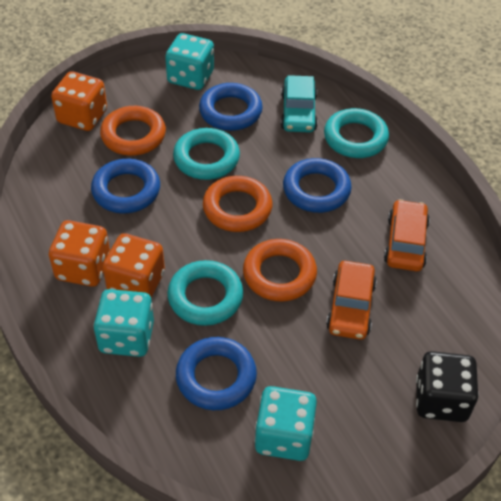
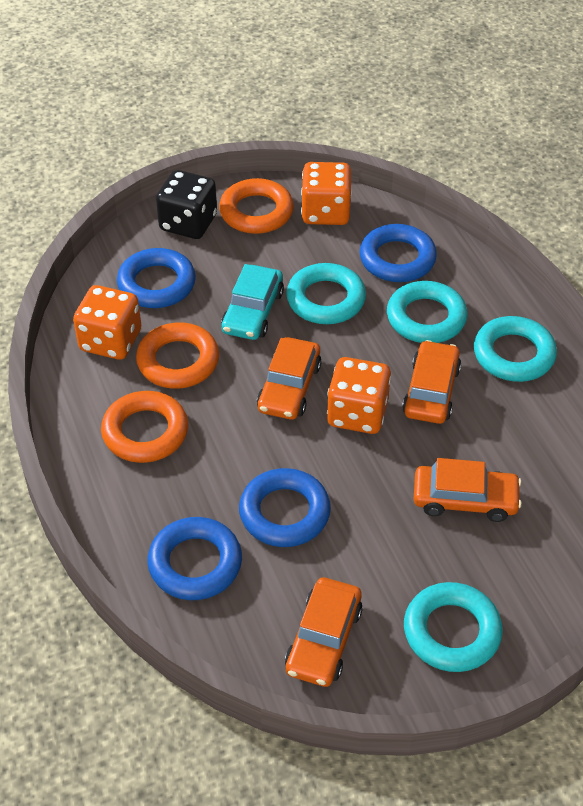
orange car: 2 -> 4
turquoise dice: 3 -> 0
turquoise ring: 3 -> 4

